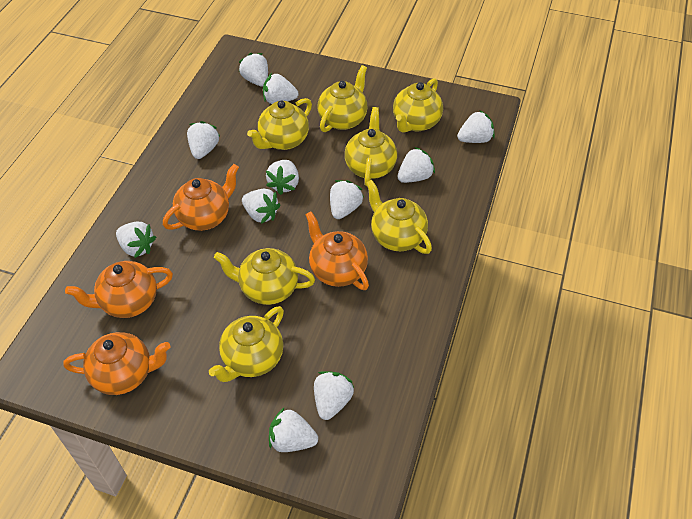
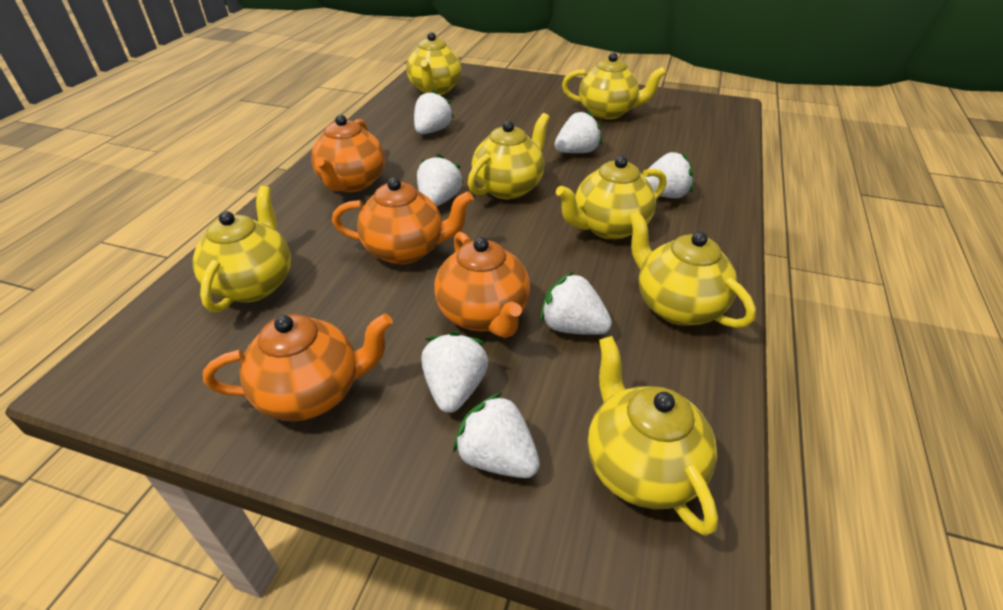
white strawberry: 11 -> 7

